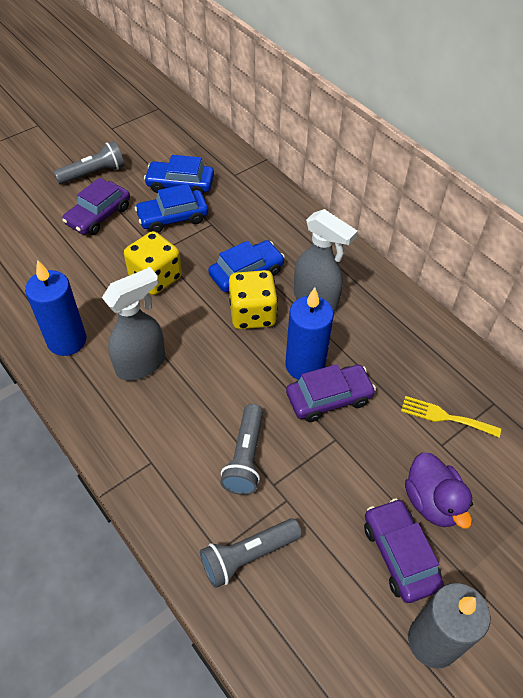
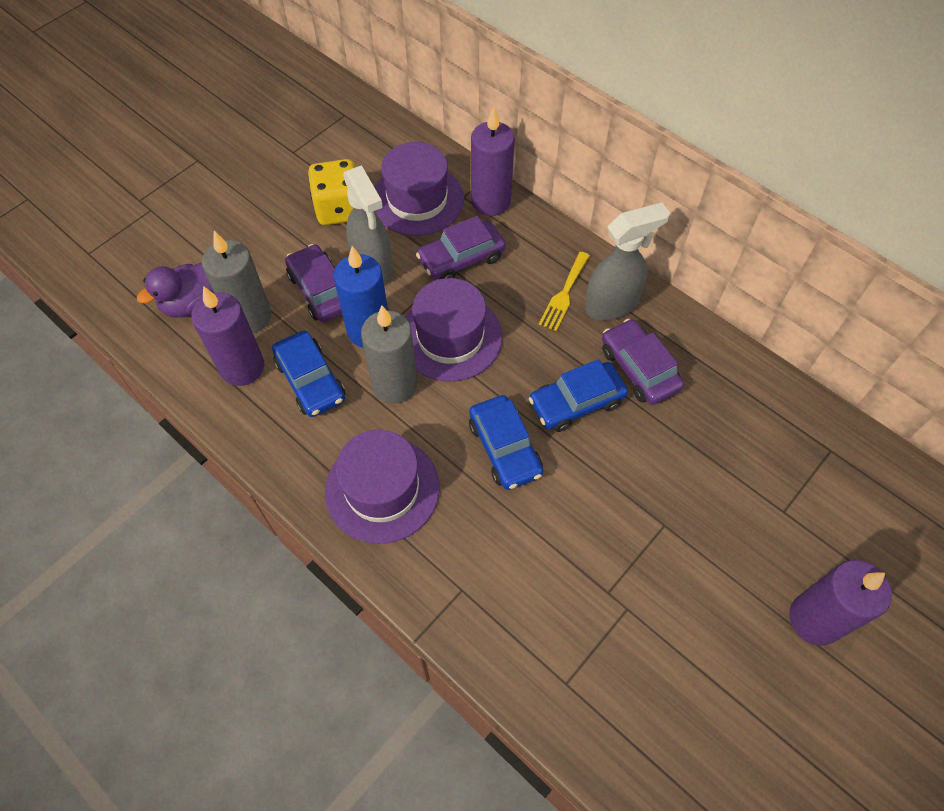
blue candle: 2 -> 1
grey candle: 1 -> 2
grey flashlight: 3 -> 0
purple candle: 0 -> 3
purple hat: 0 -> 3
yellow dice: 2 -> 1

